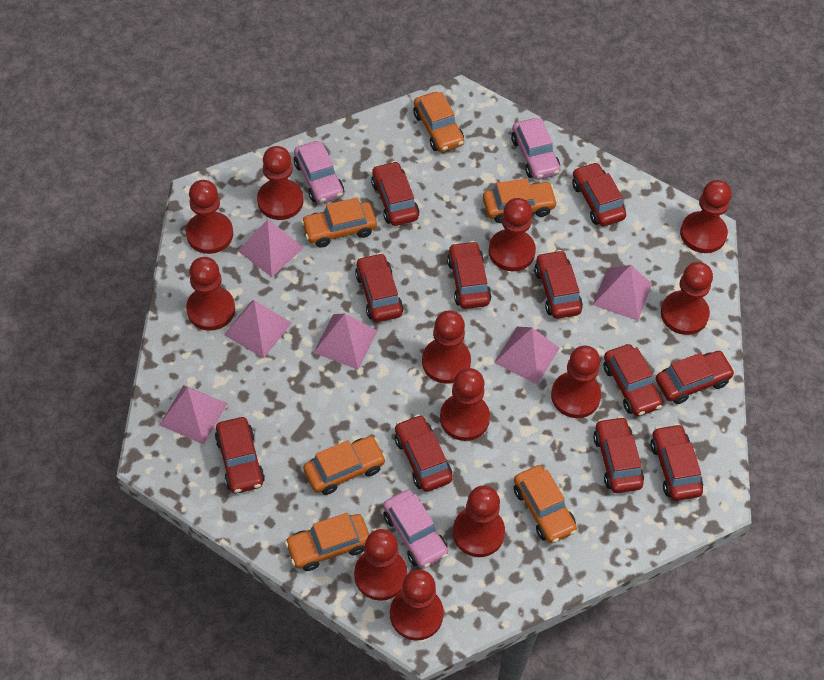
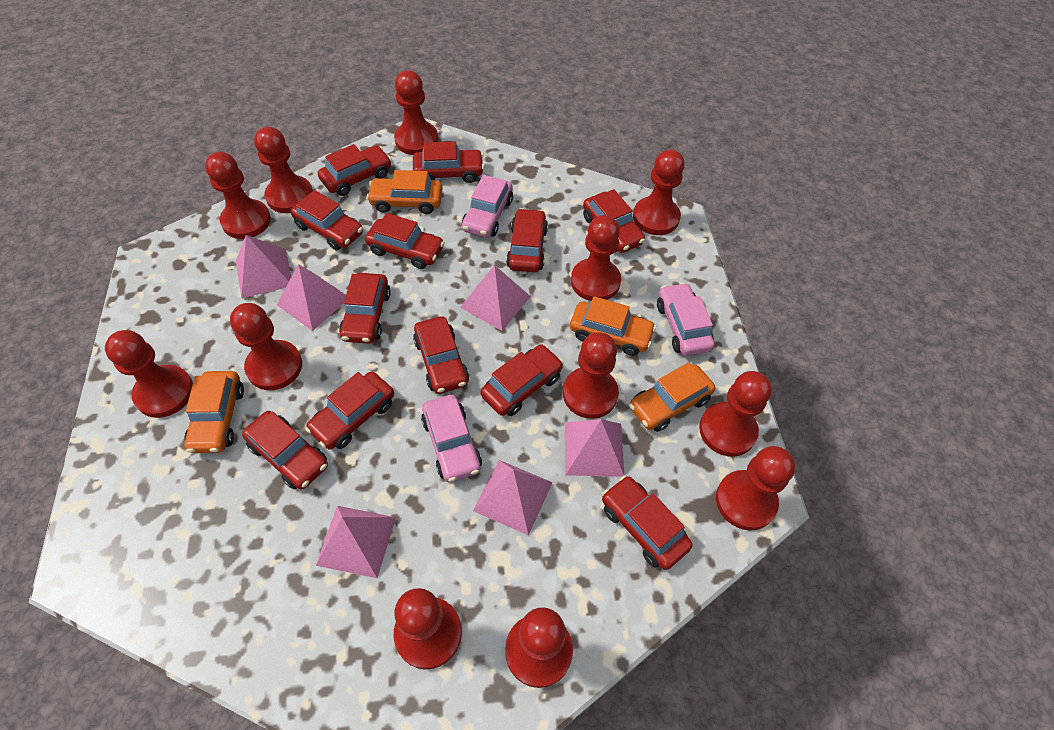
orange car: 6 -> 4
red car: 11 -> 12

